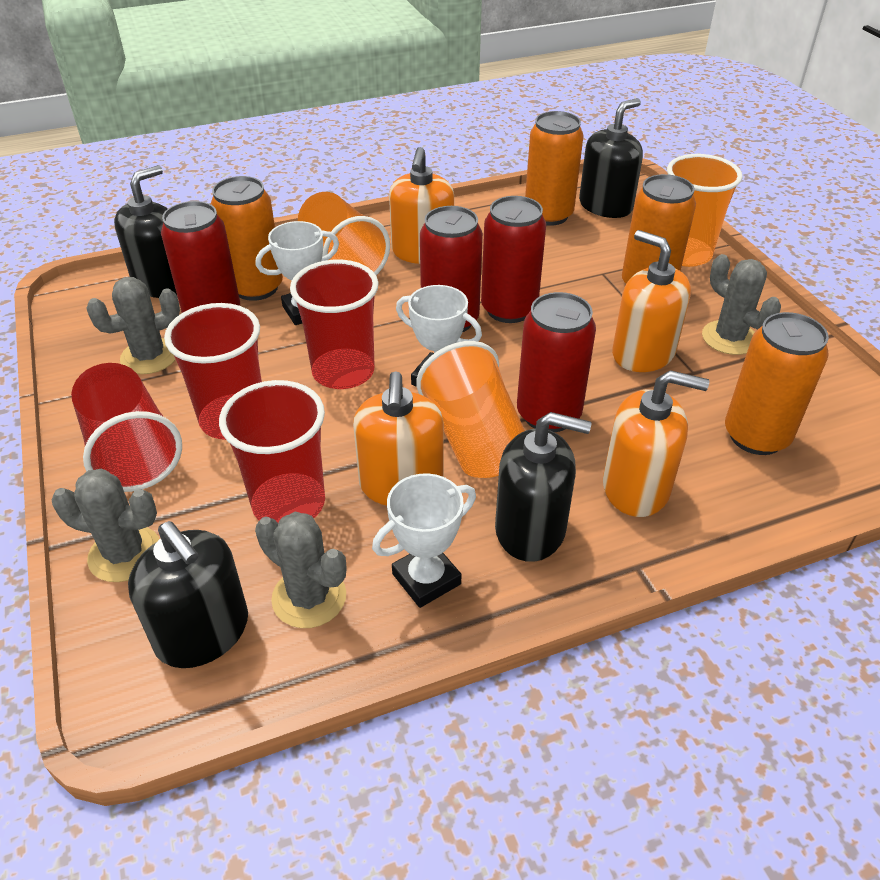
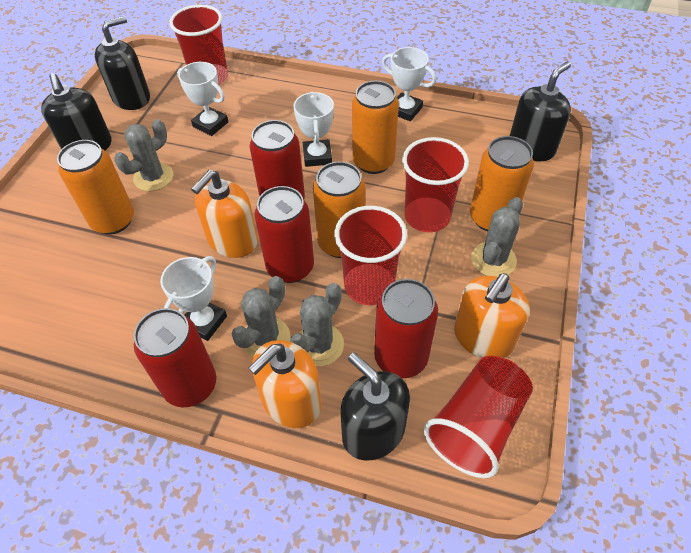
orange cup: 3 -> 0
orange soap dispenser: 4 -> 3
white trophy: 3 -> 4

